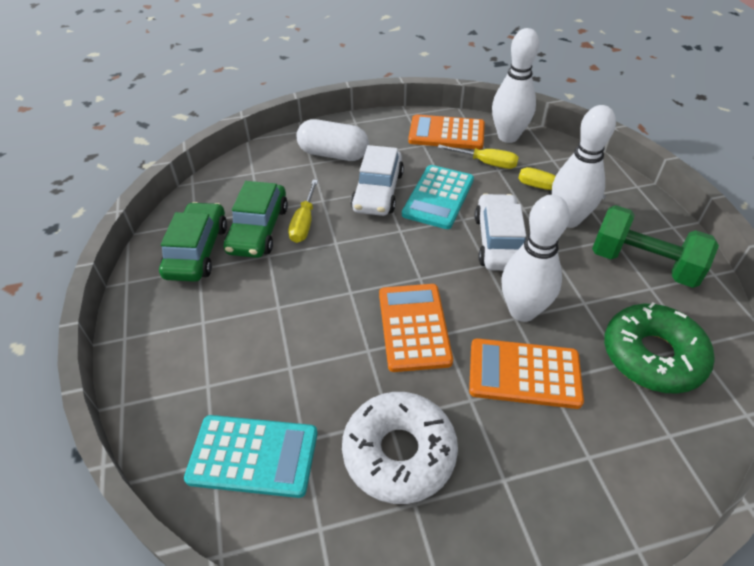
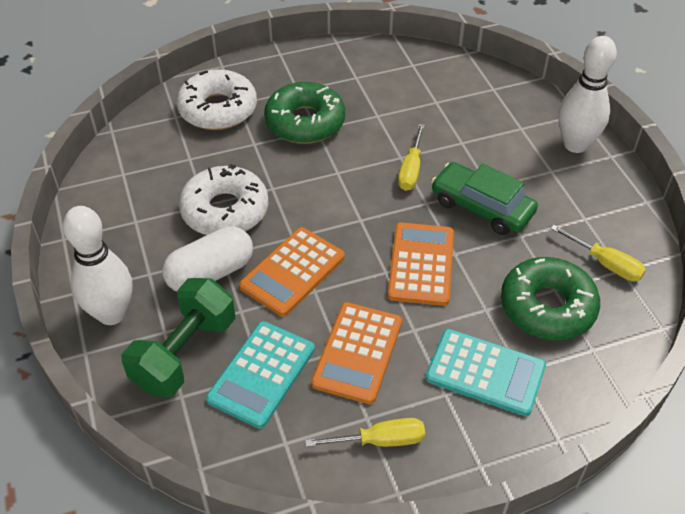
green car: 2 -> 1
green donut: 1 -> 2
white bowling pin: 3 -> 2
white car: 2 -> 0
white donut: 1 -> 2

